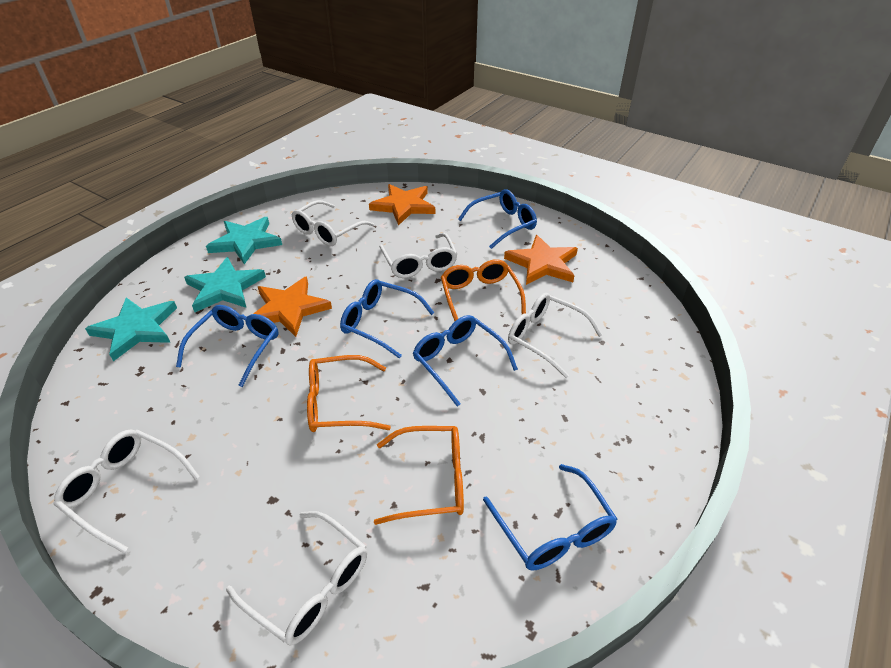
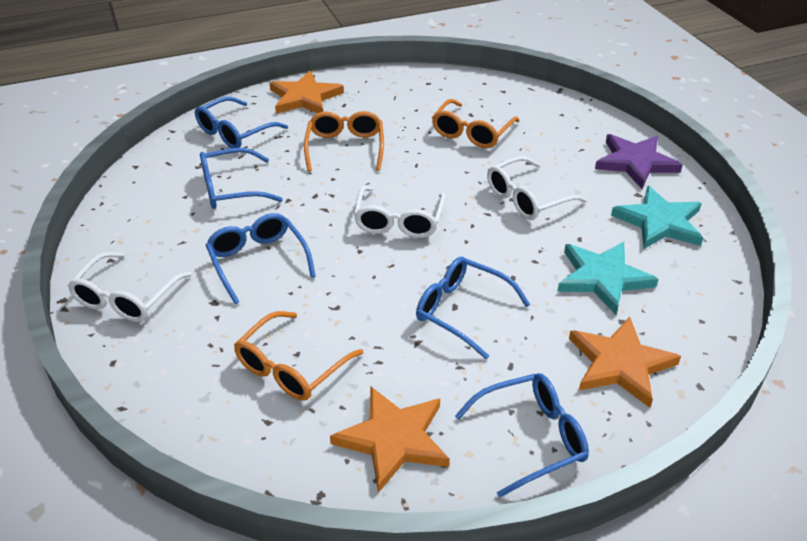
purple star: 0 -> 1
turquoise star: 3 -> 2
white glasses: 5 -> 3

